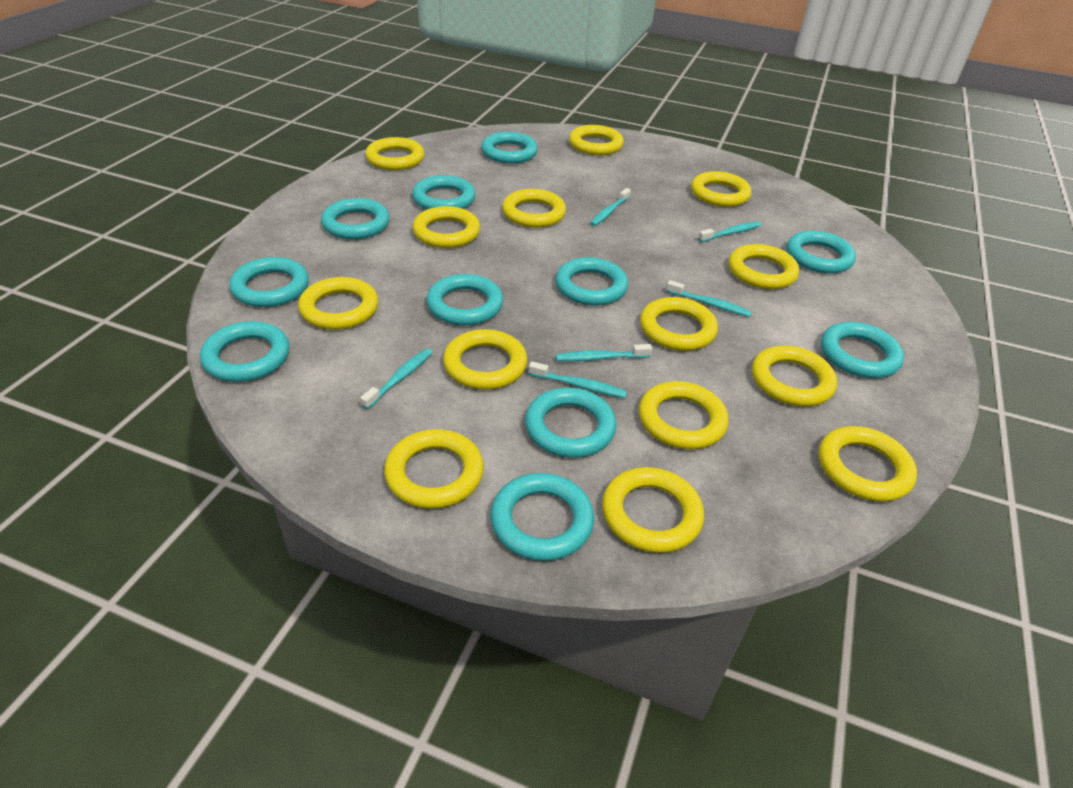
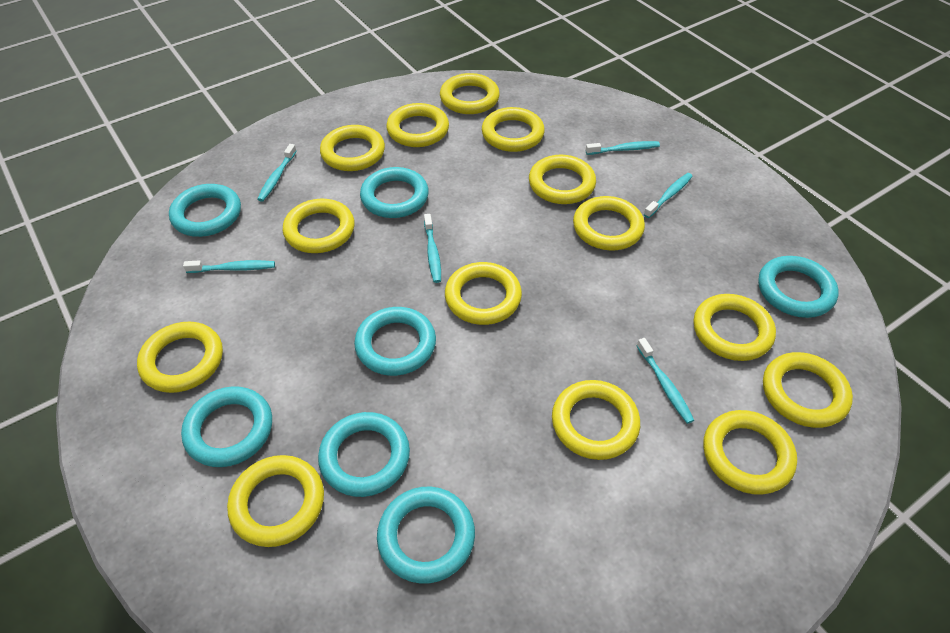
turquoise ring: 11 -> 7

